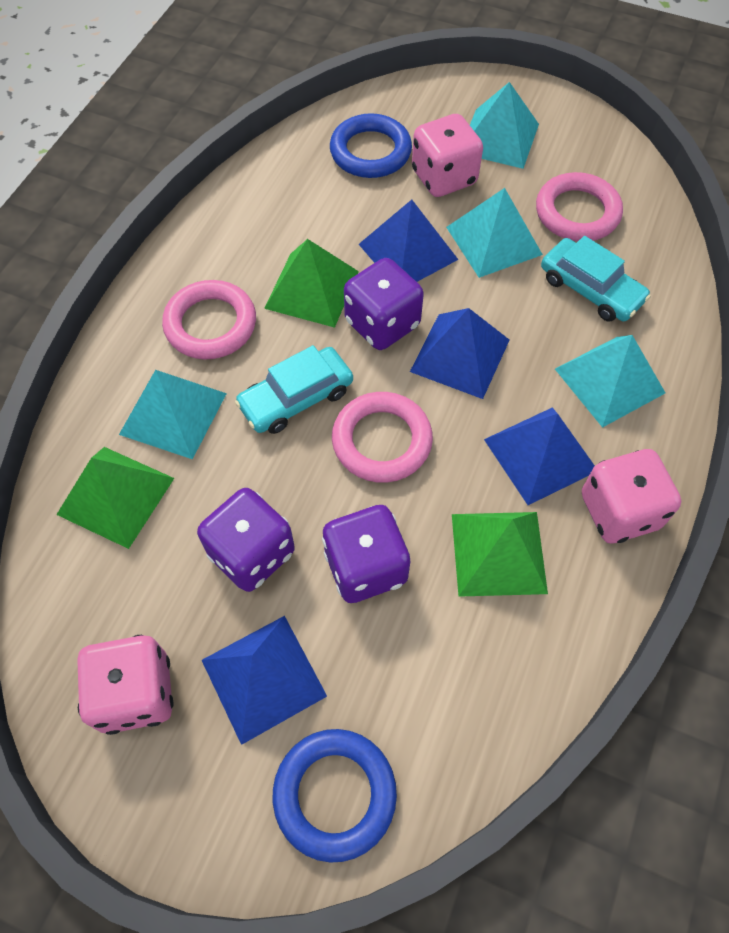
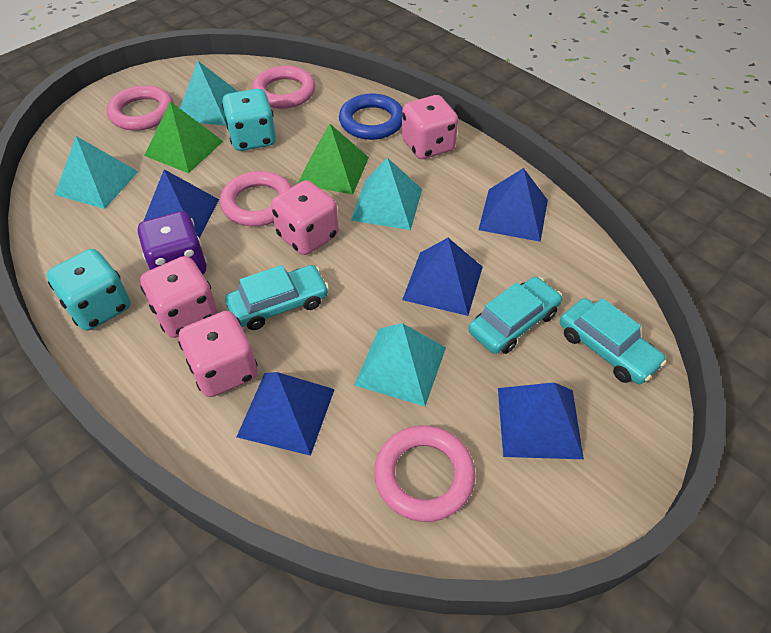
blue pyramid: 4 -> 5
blue ring: 2 -> 1
green pyramid: 3 -> 2
pink dice: 3 -> 4
pink ring: 3 -> 4
purple dice: 3 -> 1
turquoise car: 2 -> 3
turquoise dice: 0 -> 2

